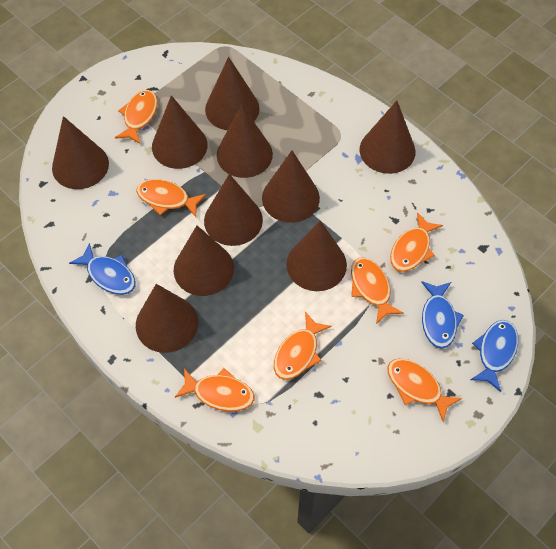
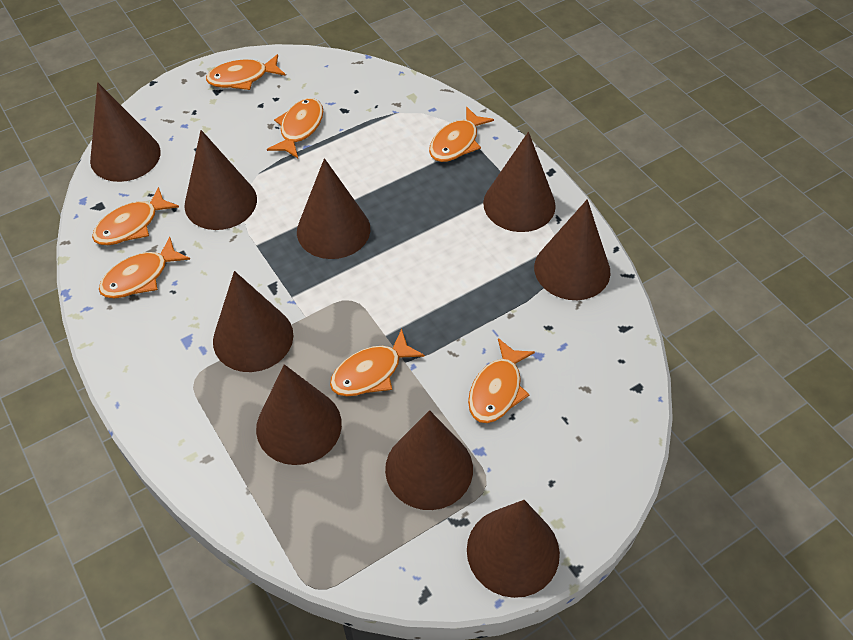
blue fish: 3 -> 0
brown cone: 10 -> 9

